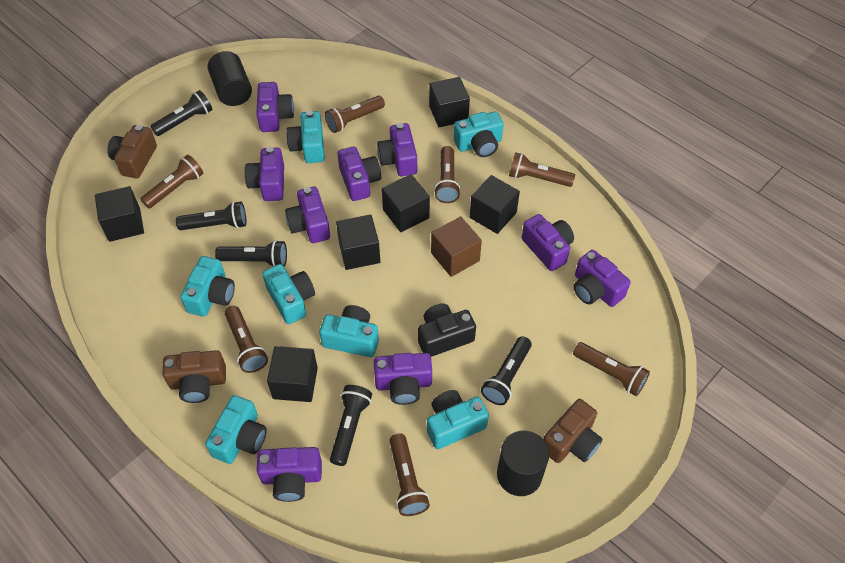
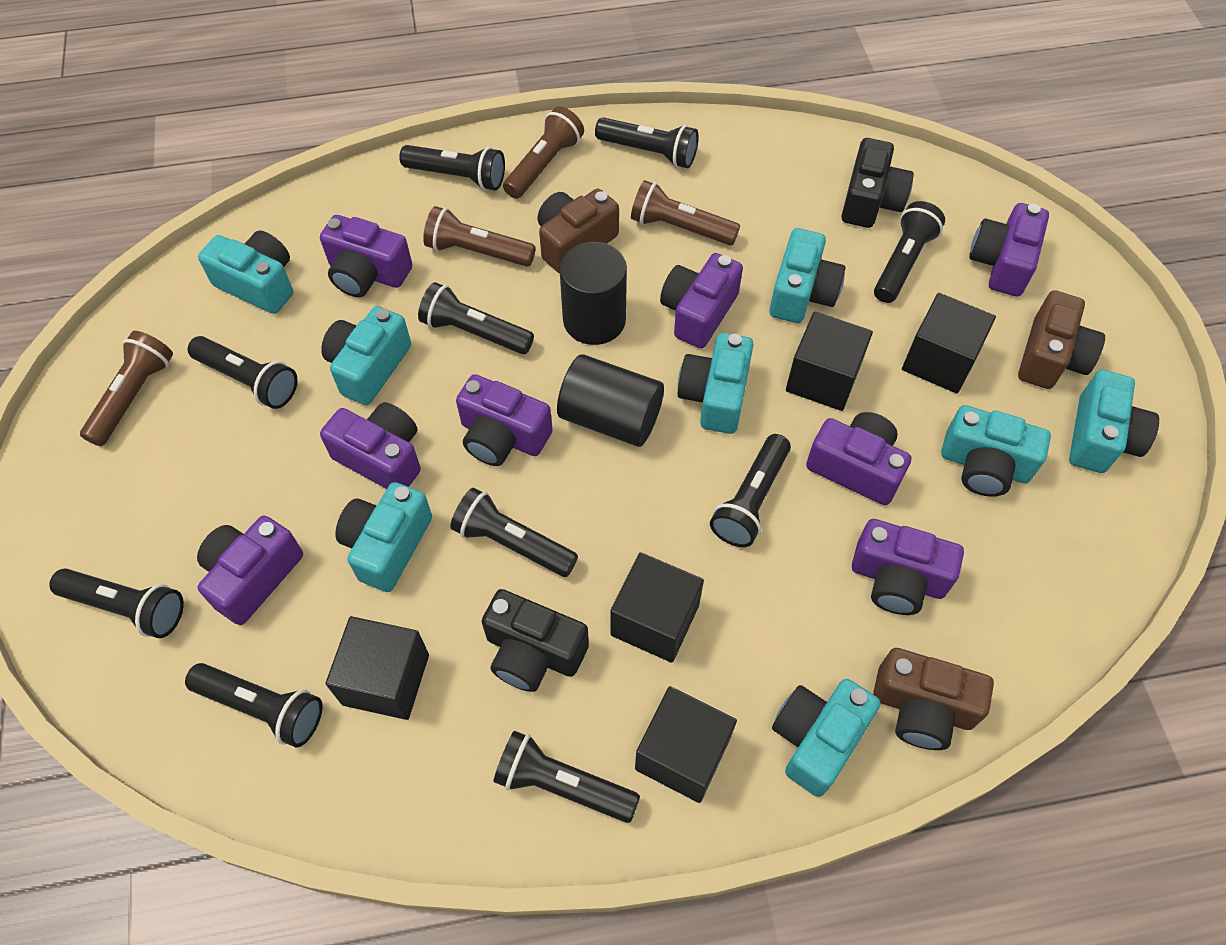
black camera: 1 -> 2
black cube: 6 -> 5
black flashlight: 5 -> 10
brown cube: 1 -> 0
brown flashlight: 7 -> 4
purple camera: 9 -> 8
turquoise camera: 7 -> 8

